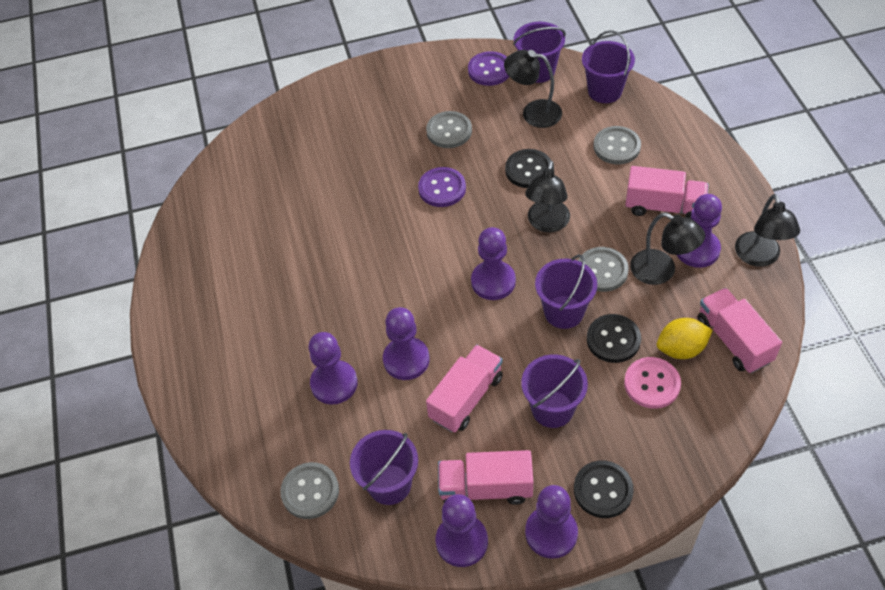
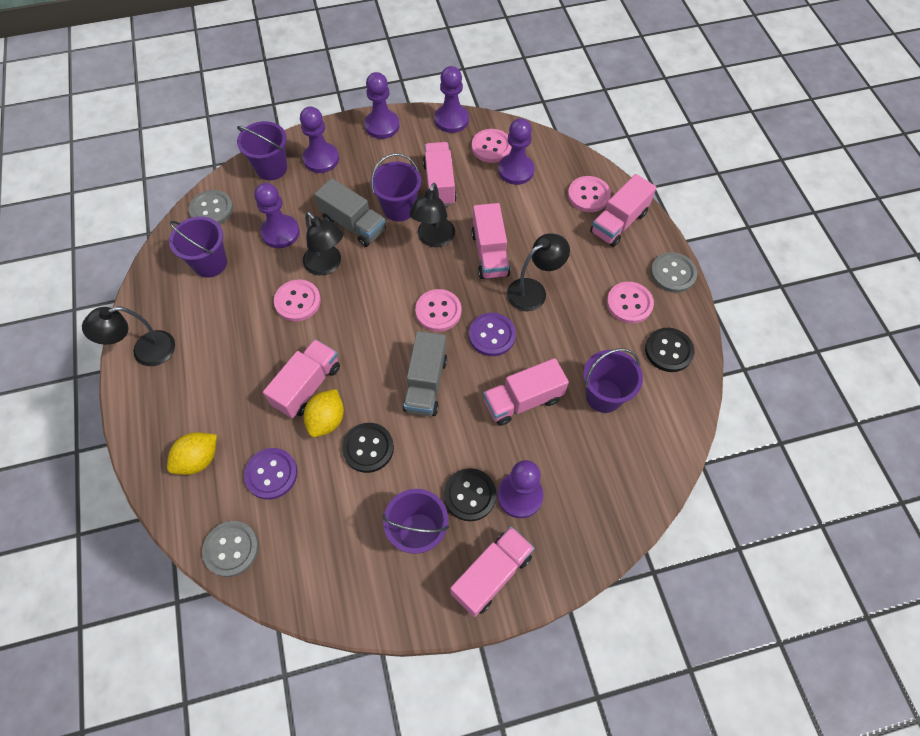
grey button: 4 -> 3
grey truck: 0 -> 2
pink button: 1 -> 5
pink truck: 4 -> 6
yellow lemon: 1 -> 2

